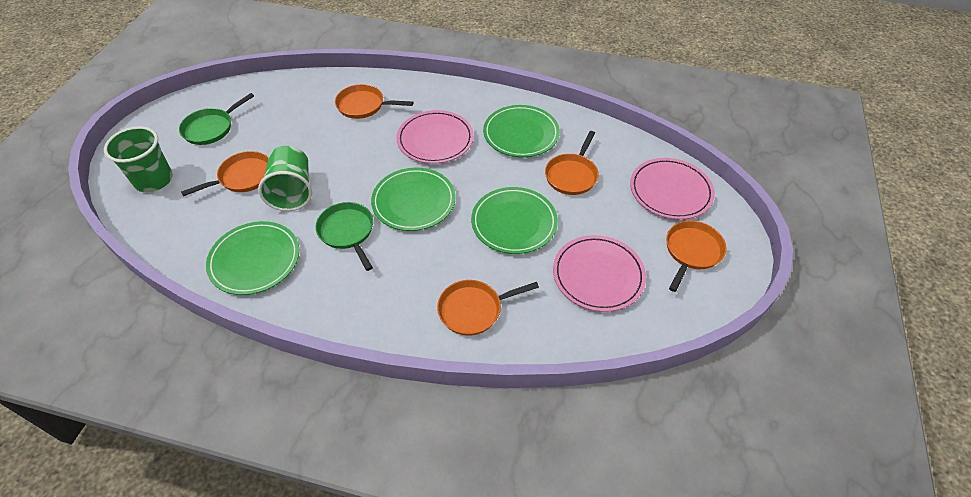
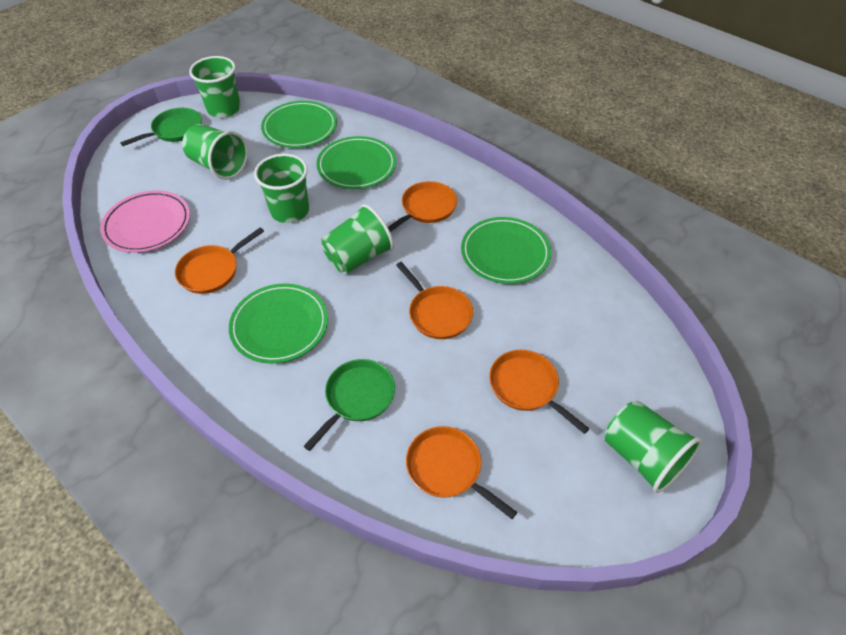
green cup: 2 -> 5
pink plate: 3 -> 1

